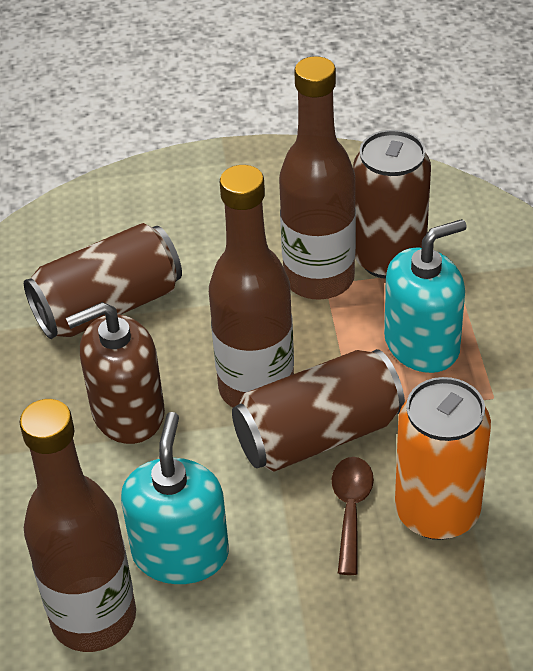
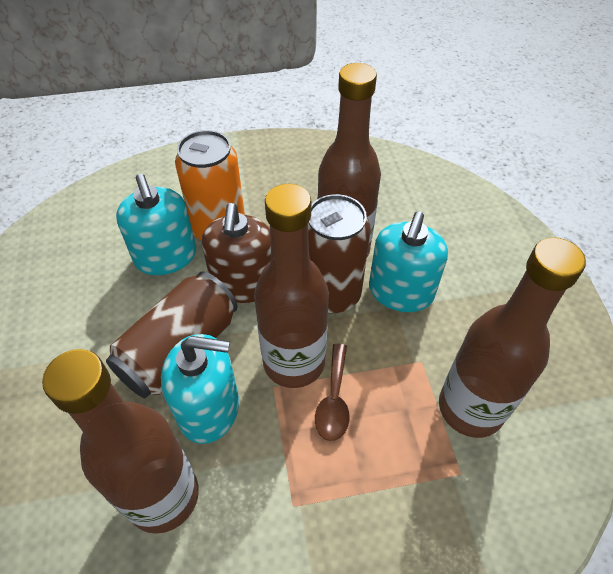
brown bottle: 3 -> 4
brown can: 3 -> 2
turquoise soap dispenser: 2 -> 3

